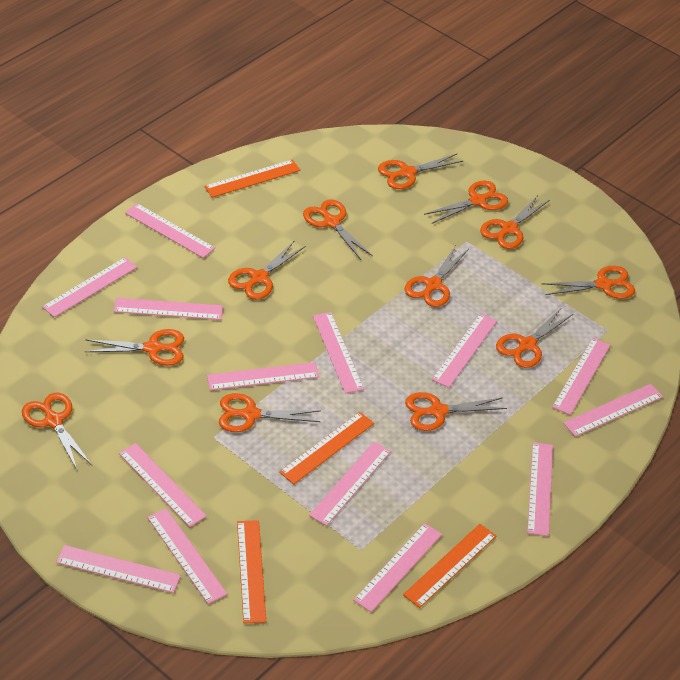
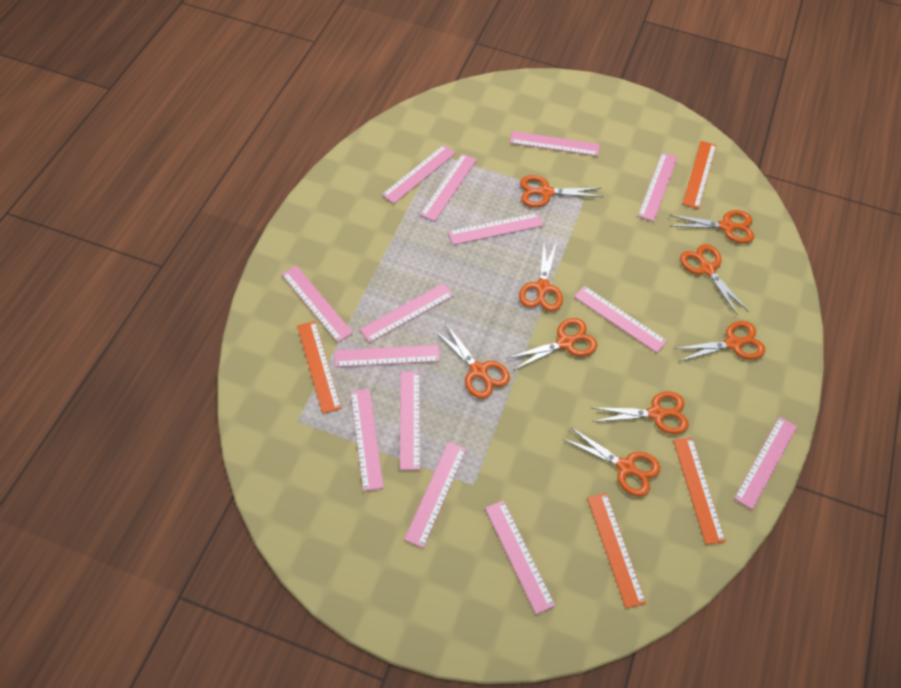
orange scissors: 12 -> 9

